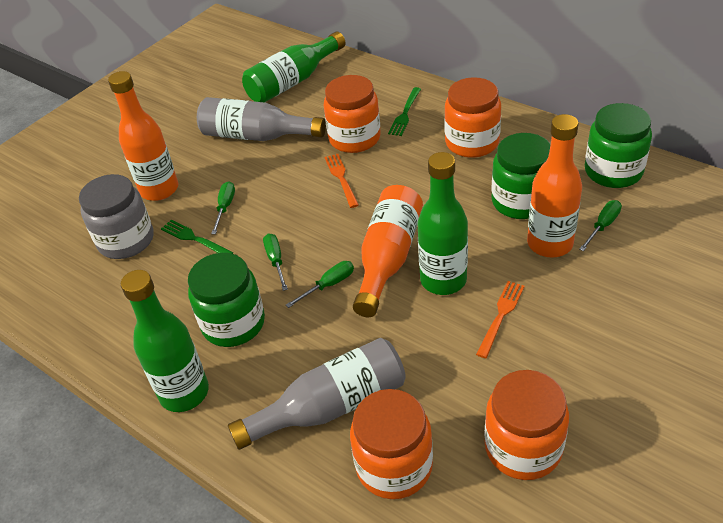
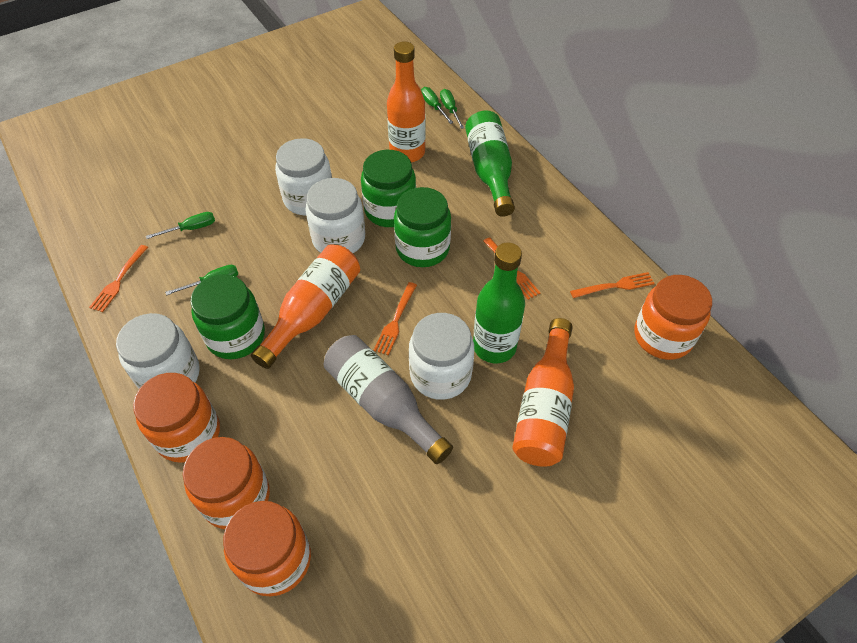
green bottle: 3 -> 2
green fork: 2 -> 0
grey bottle: 2 -> 1
grey jar: 1 -> 0
orange fork: 2 -> 4
white jar: 0 -> 4

